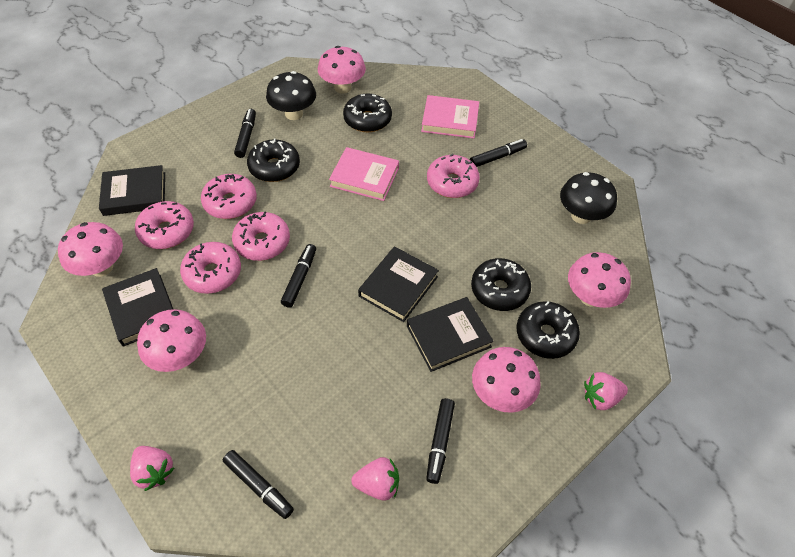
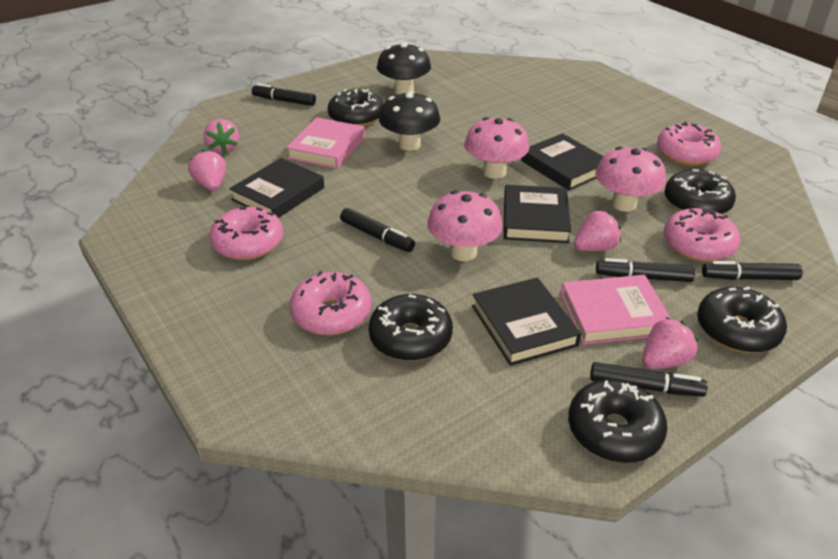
black donut: 4 -> 5
pink donut: 5 -> 4
pink mushroom: 5 -> 3
pink strawberry: 3 -> 4

